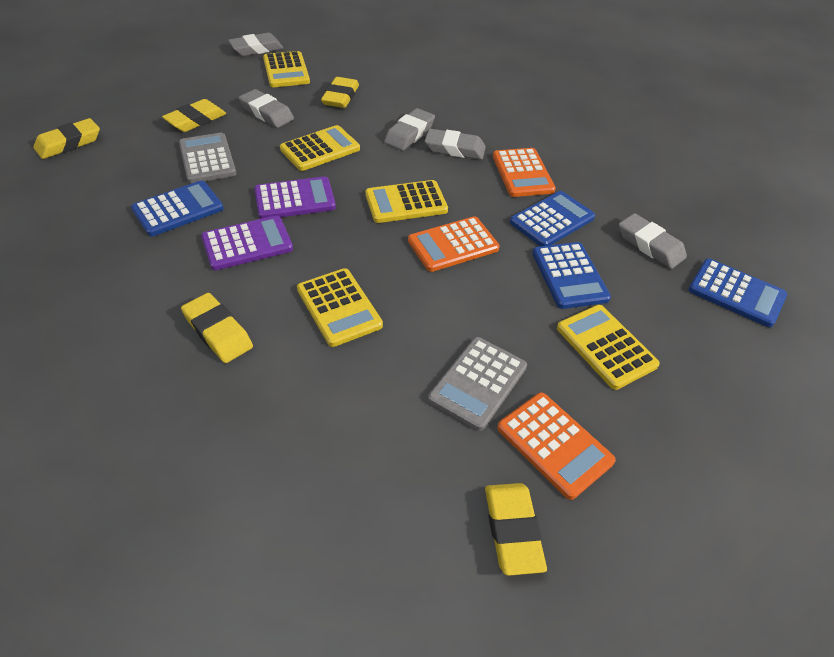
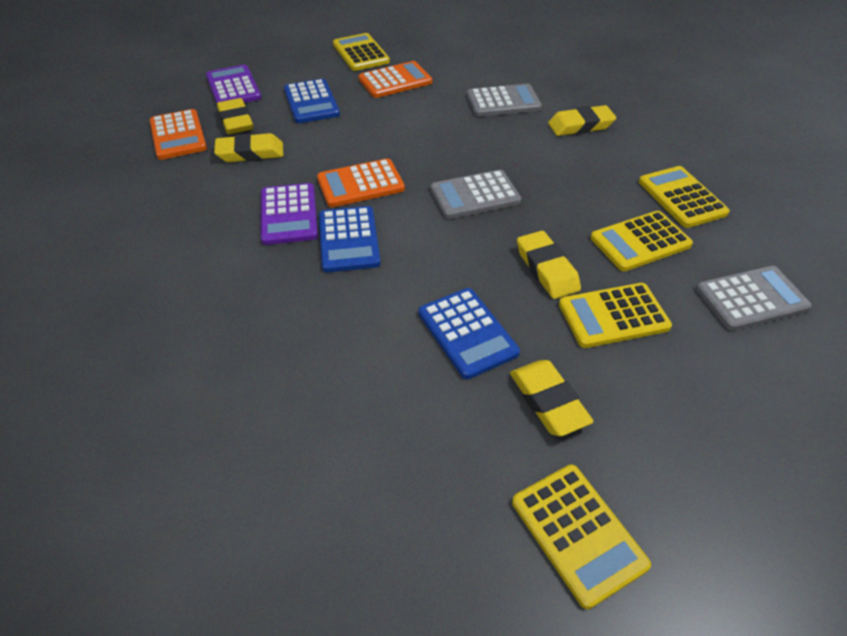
blue calculator: 4 -> 3
grey calculator: 2 -> 3
grey eraser: 5 -> 0

